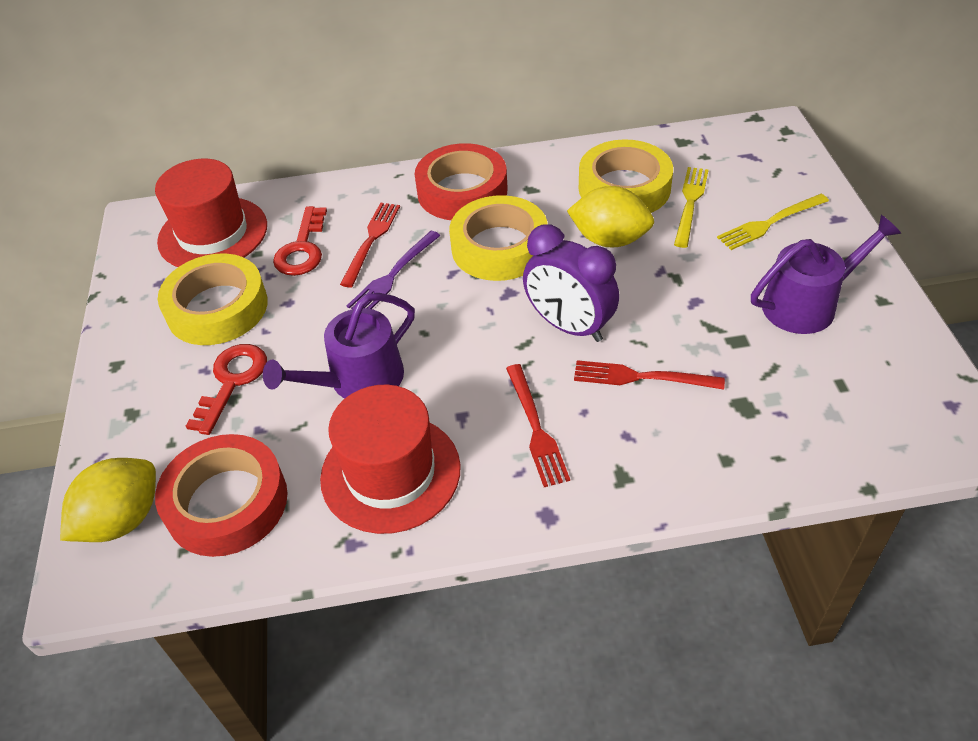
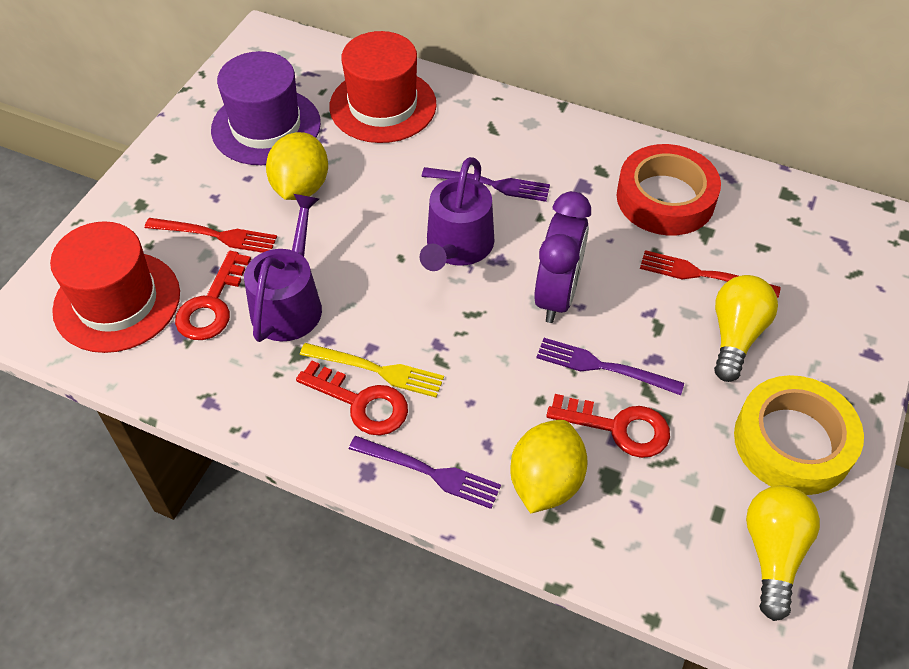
purple fork: 1 -> 3
purple hat: 0 -> 1
red fork: 3 -> 2
red key: 2 -> 3
red tape: 2 -> 1
yellow fork: 2 -> 1
yellow light bulb: 0 -> 2
yellow tape: 3 -> 1

